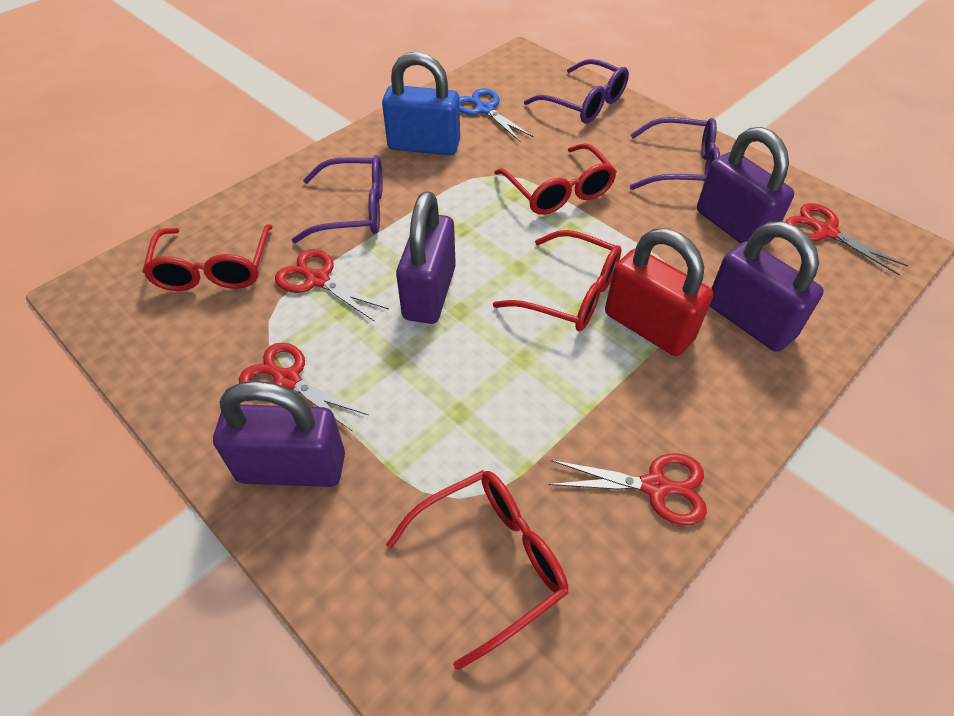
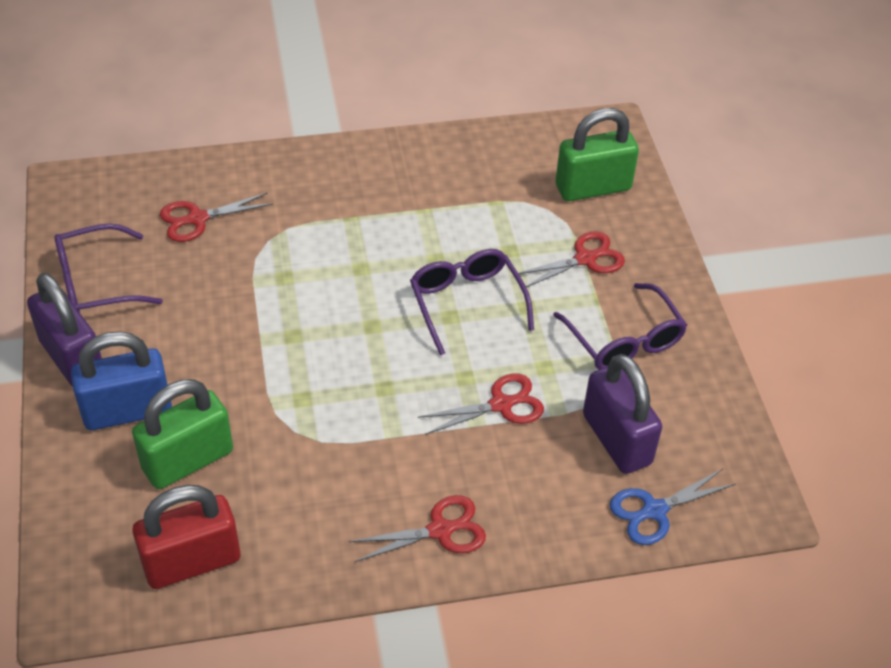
green padlock: 0 -> 2
purple padlock: 4 -> 2
red glasses: 4 -> 0

